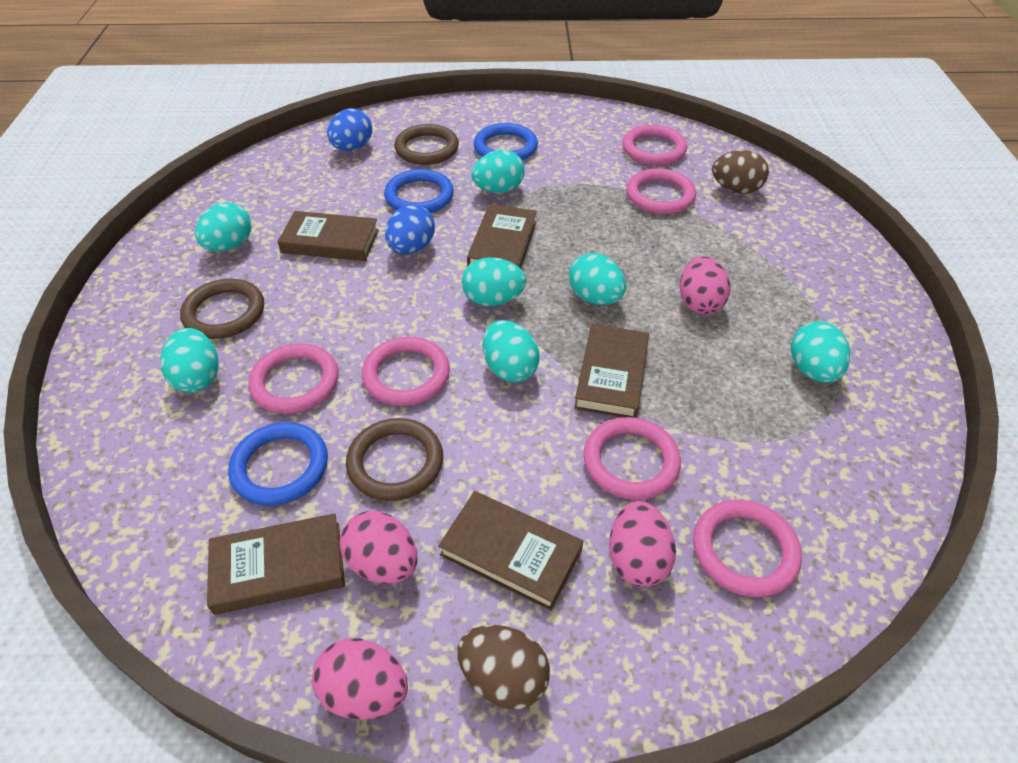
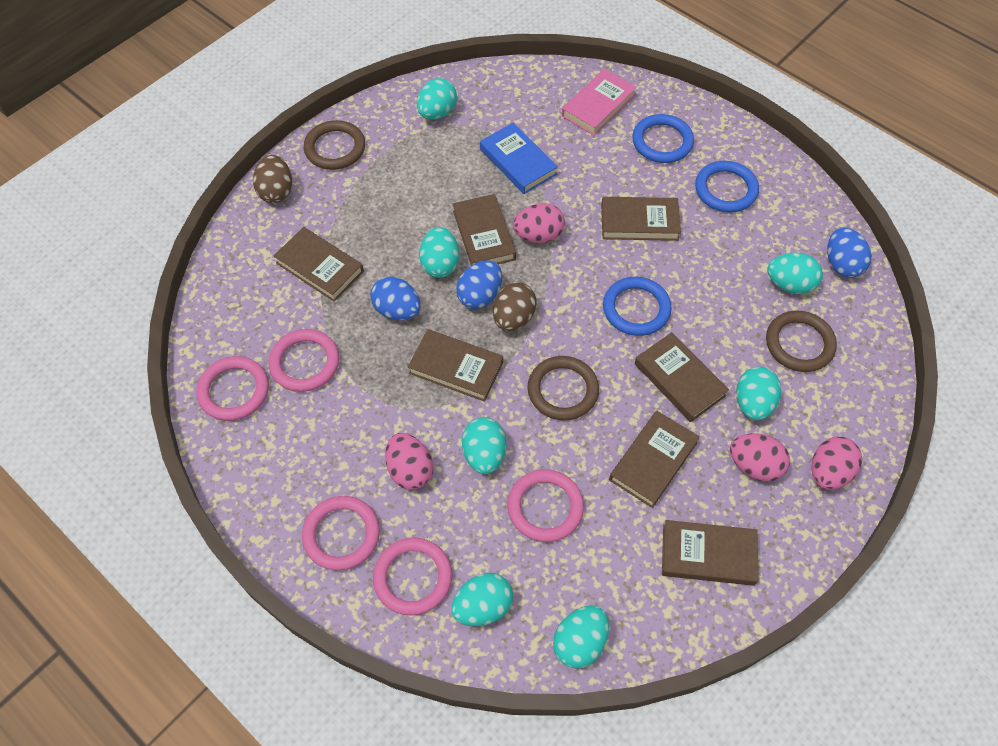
blue book: 0 -> 1
blue egg: 2 -> 3
brown book: 5 -> 7
pink book: 0 -> 1
pink ring: 6 -> 5

